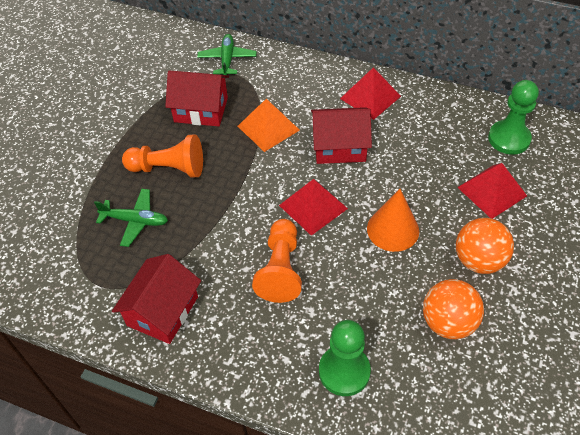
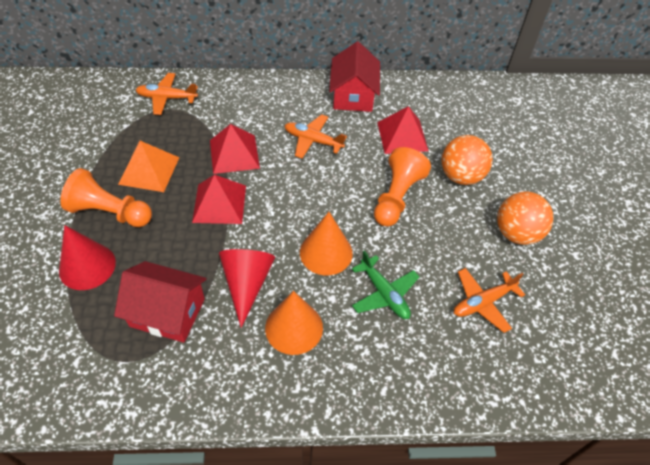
green pawn: 2 -> 0
green plane: 2 -> 1
orange cone: 1 -> 2
orange plane: 0 -> 3
red cone: 0 -> 2
red house: 3 -> 2

